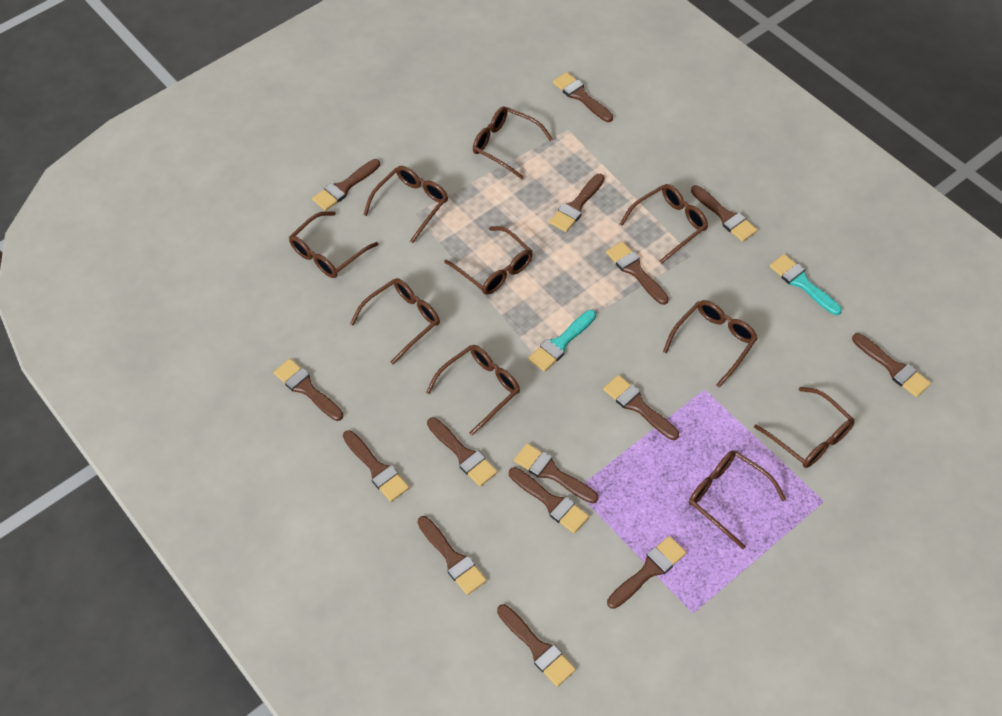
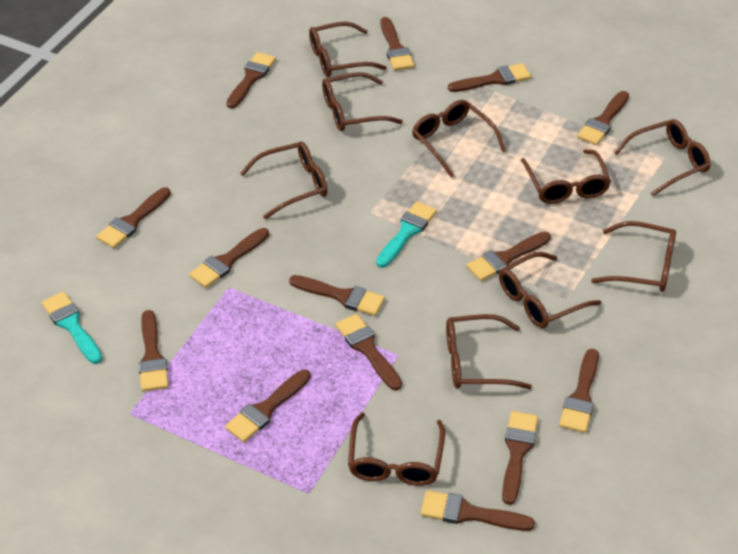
brown brush: 15 -> 14

